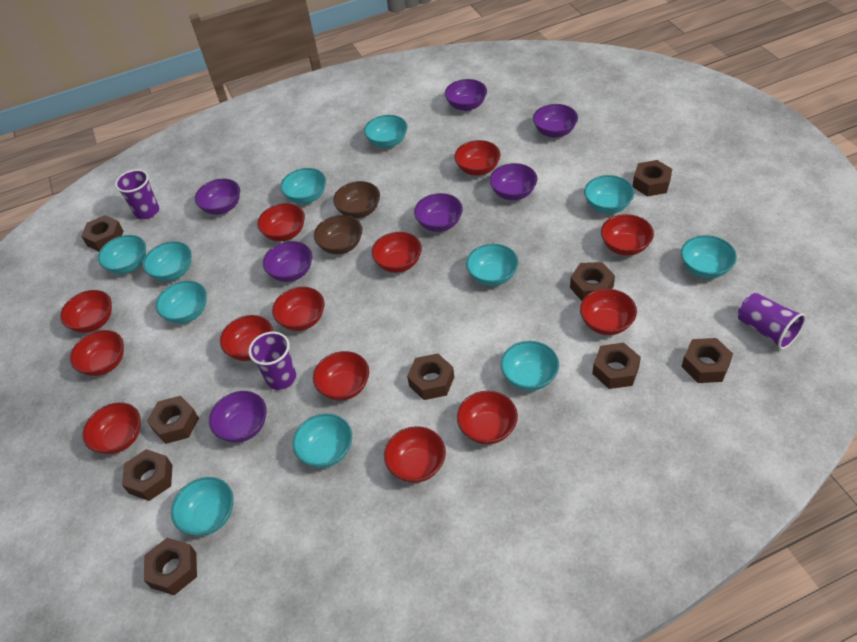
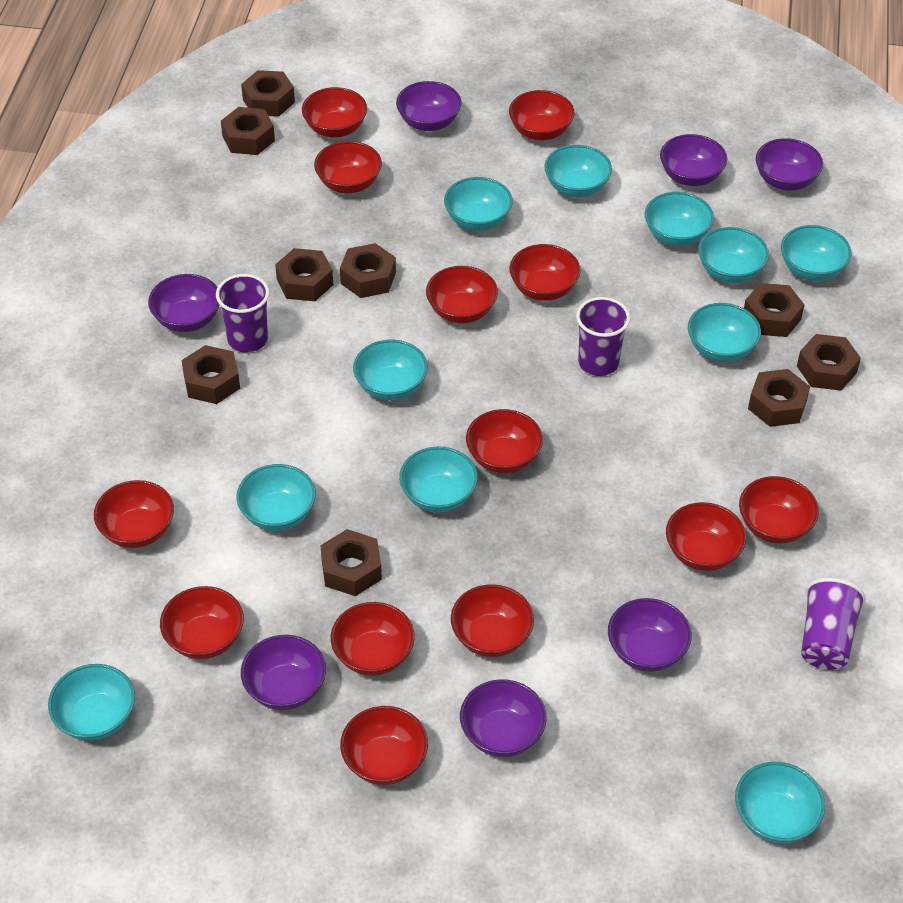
brown bowl: 2 -> 0

